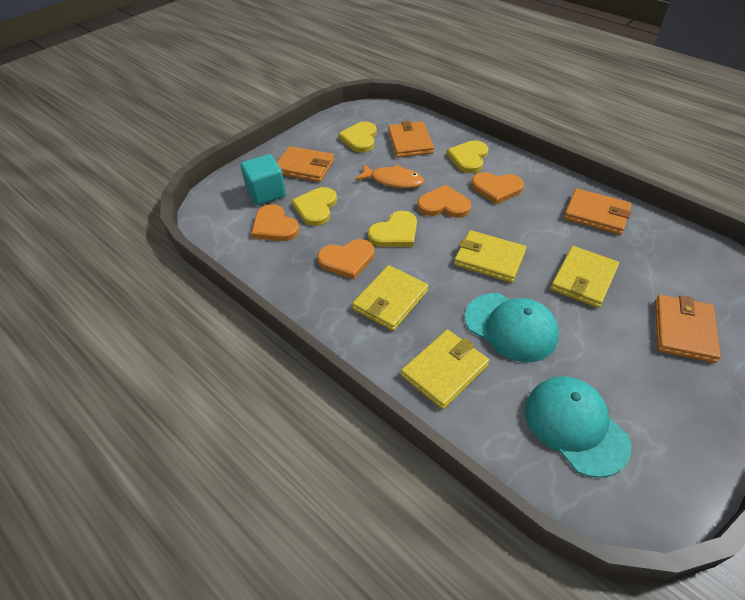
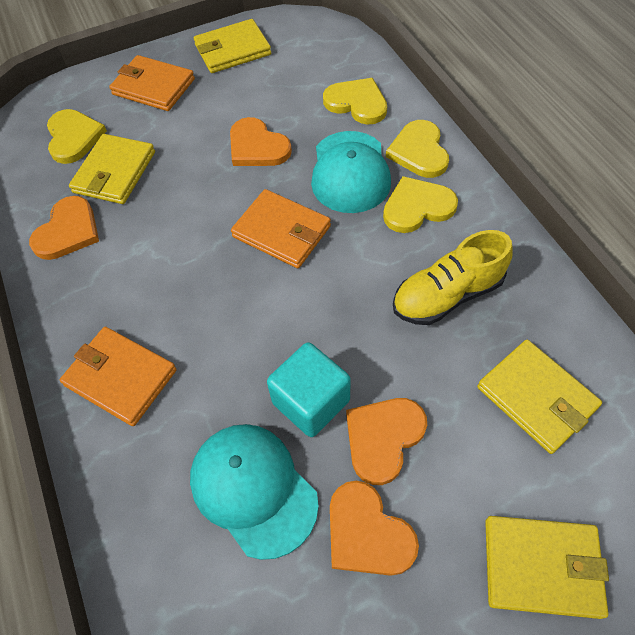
orange fish: 1 -> 0
orange wallet: 4 -> 3
yellow shoe: 0 -> 1

